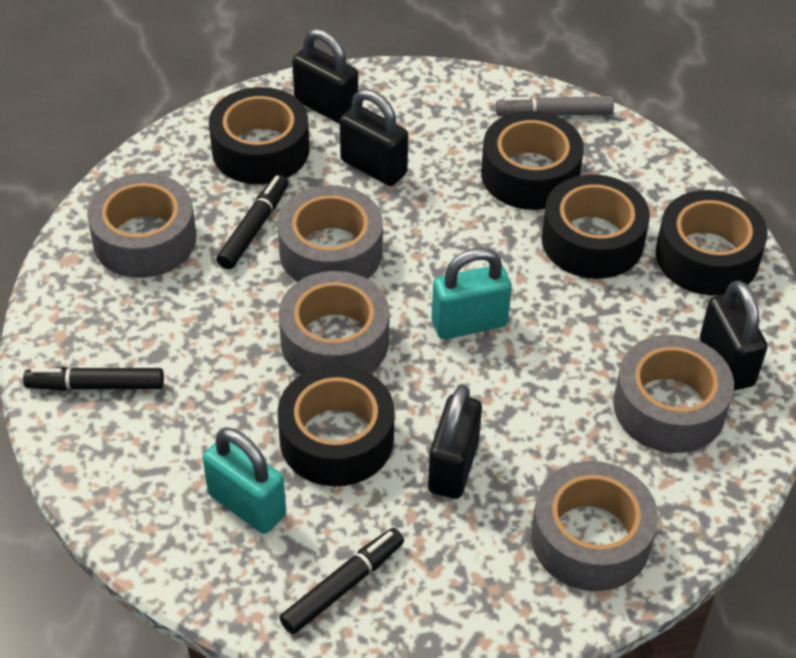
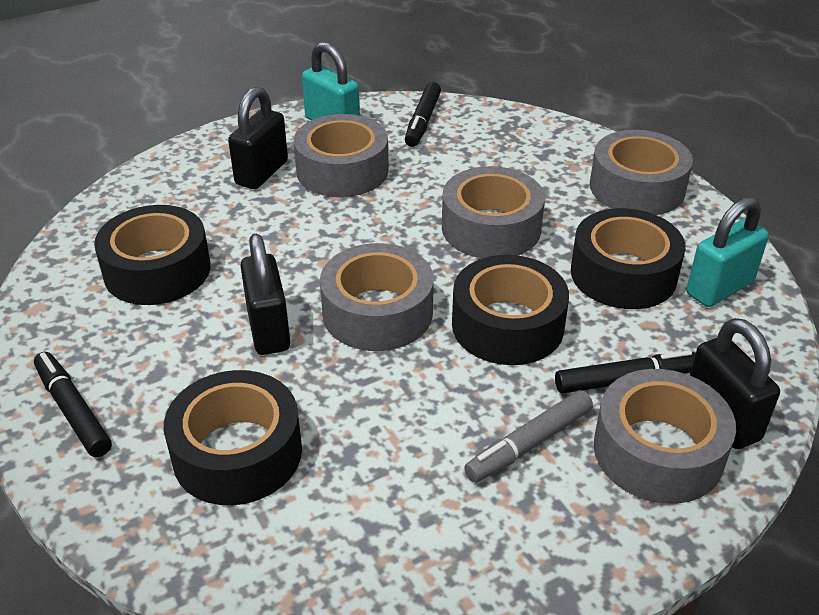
black padlock: 4 -> 3
black tape: 5 -> 4

